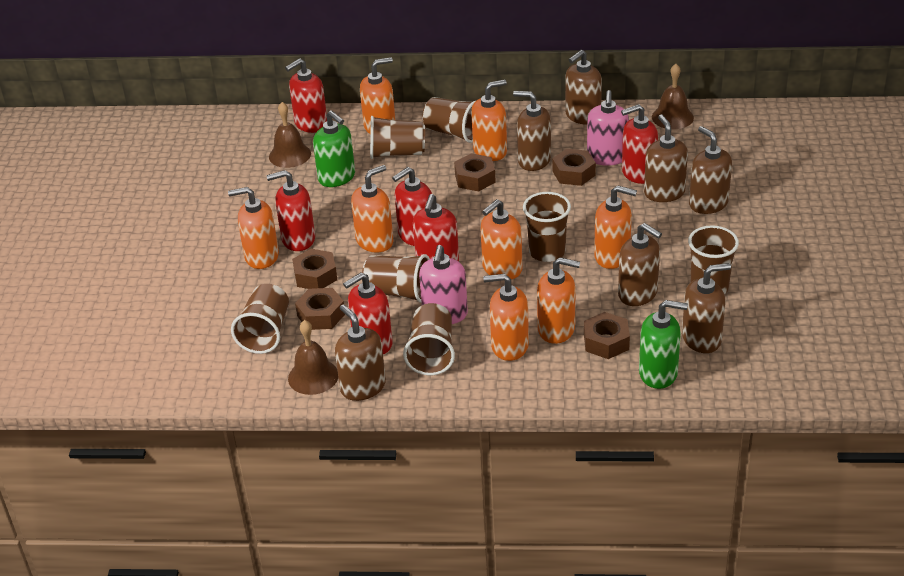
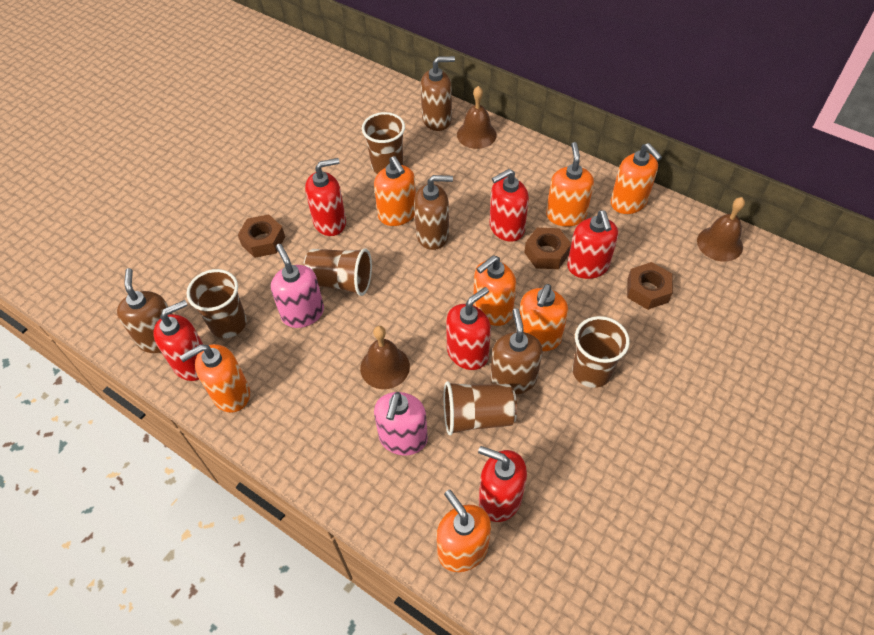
brown cup: 7 -> 5
brown nut: 5 -> 3
brown soap dispenser: 7 -> 4
green soap dispenser: 2 -> 0
orange soap dispenser: 8 -> 7

